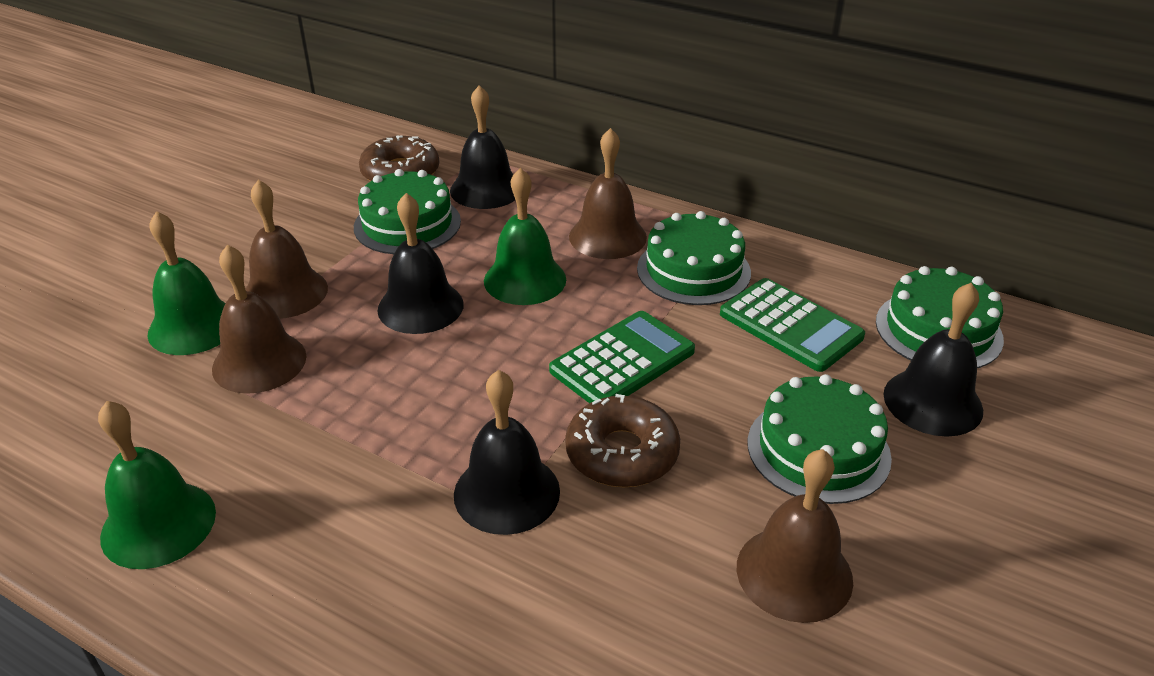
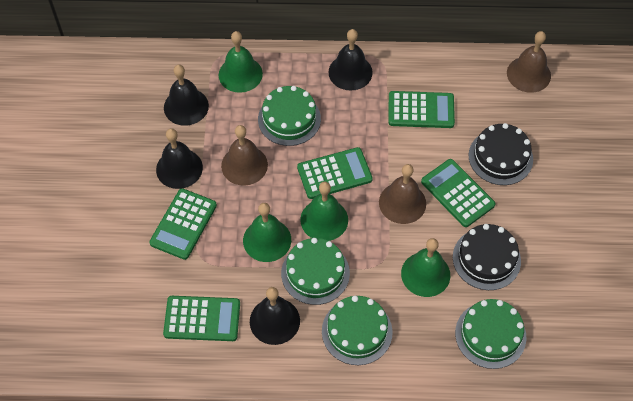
black cake: 0 -> 2
brown bell: 4 -> 3
brown donut: 2 -> 0
green bell: 3 -> 4
green calculator: 2 -> 5

